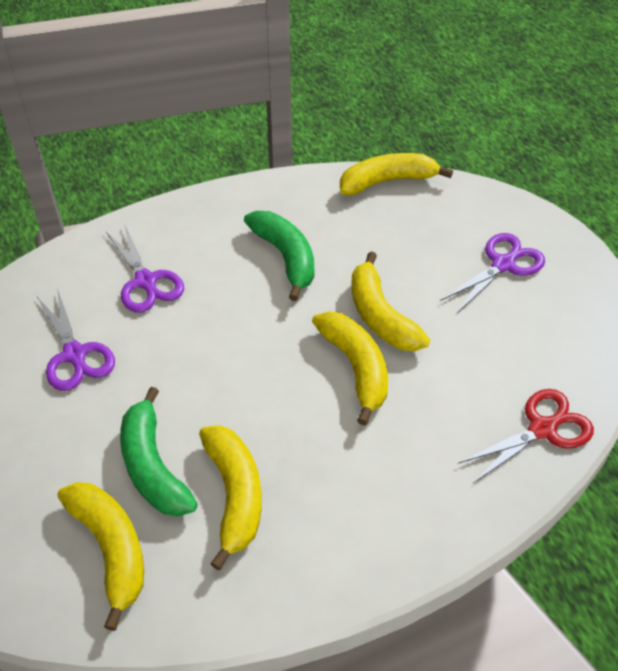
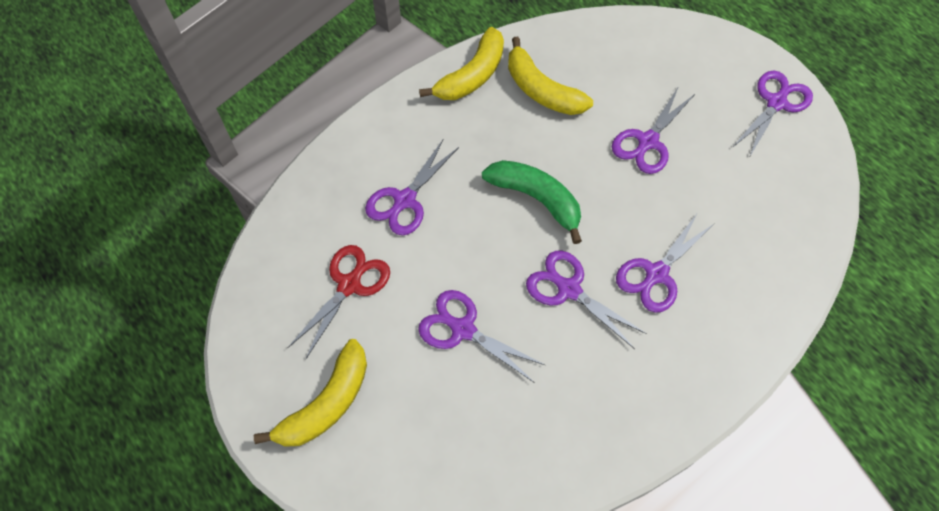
green banana: 2 -> 1
purple scissors: 3 -> 6
yellow banana: 5 -> 3

